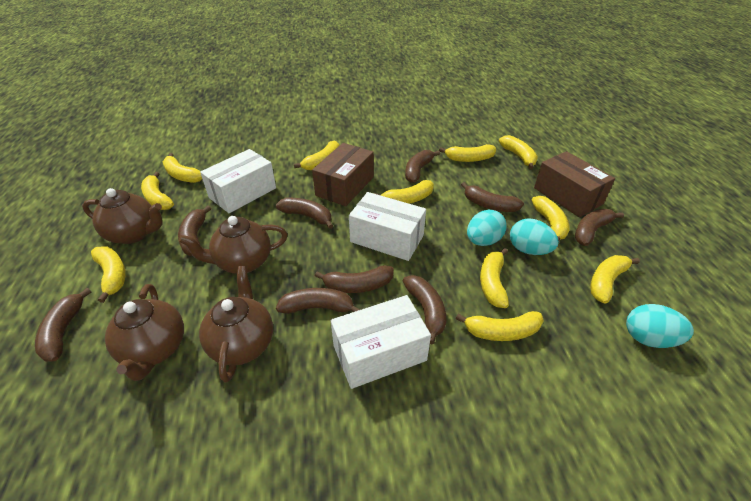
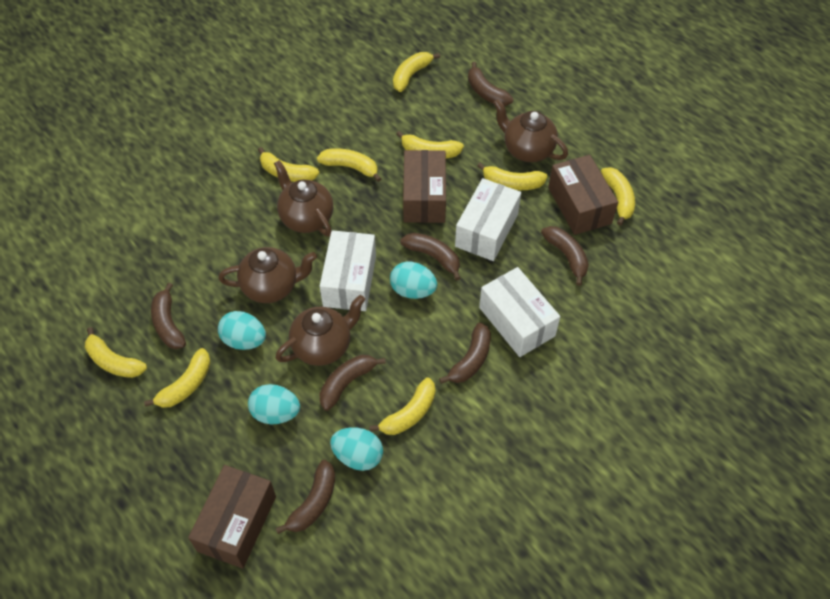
brown banana: 9 -> 7
brown box: 2 -> 3
turquoise egg: 3 -> 4
yellow banana: 11 -> 9

